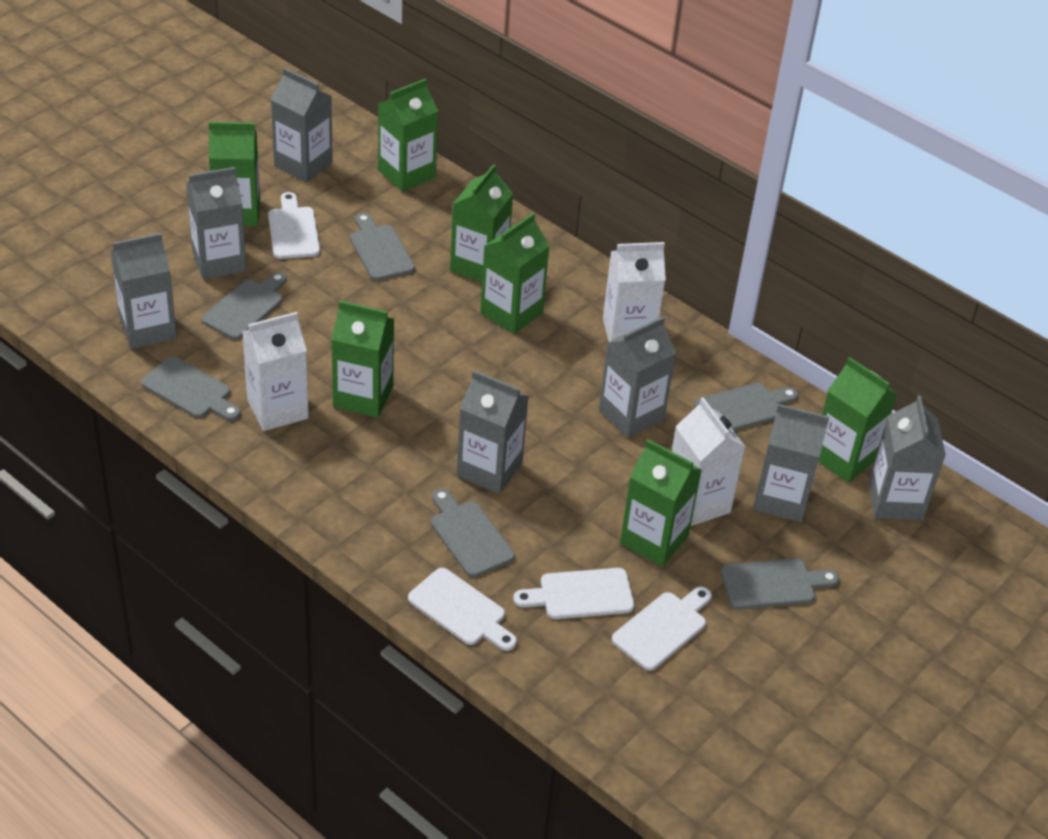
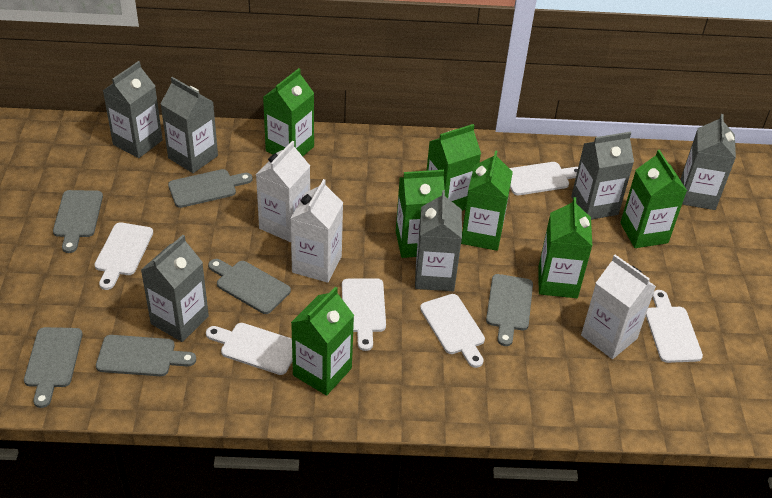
grey carton: 7 -> 6
white cutting board: 4 -> 6

